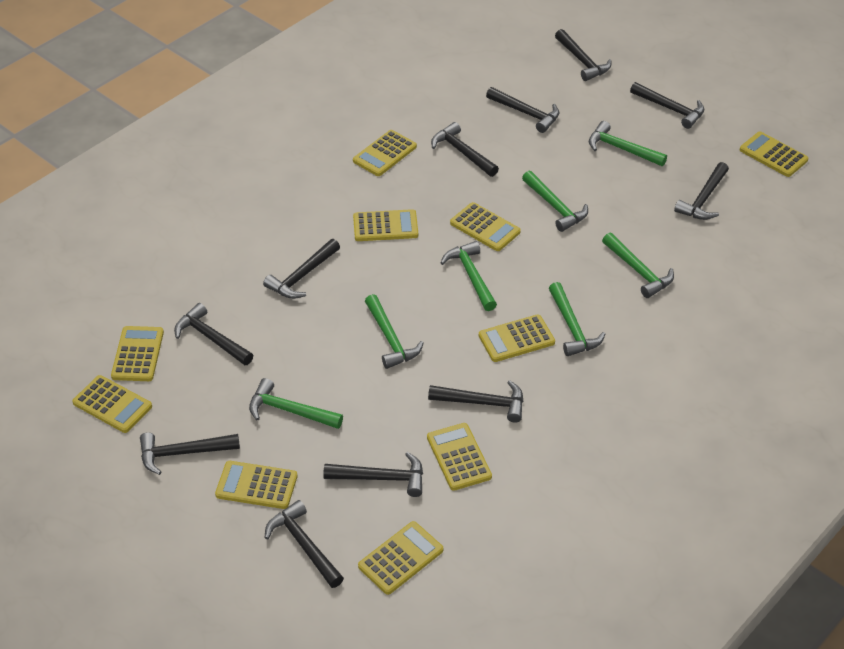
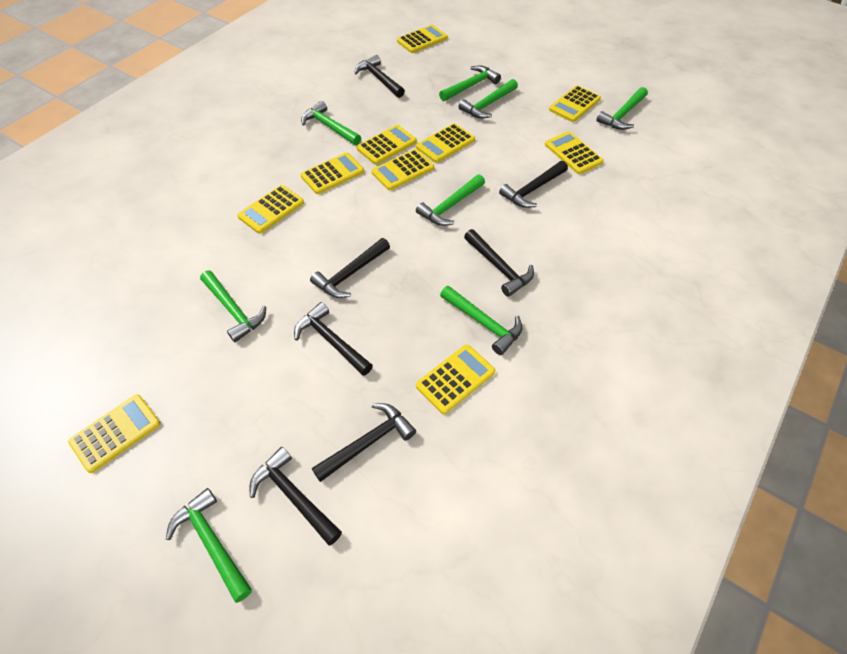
black hammer: 11 -> 7
green hammer: 7 -> 8

